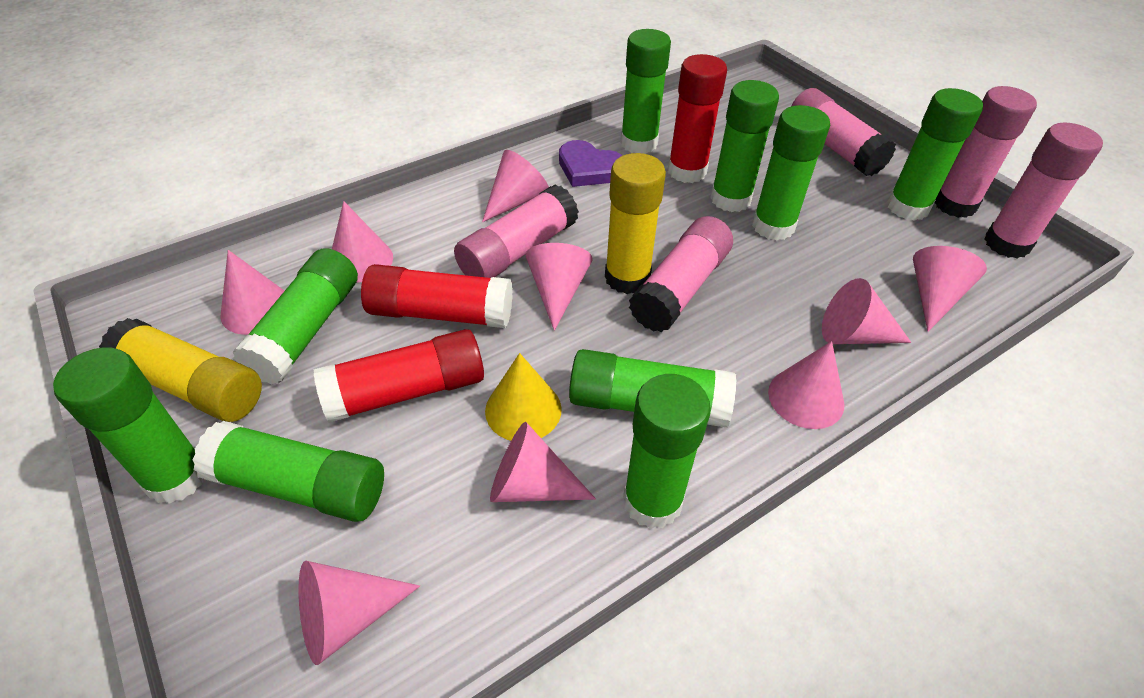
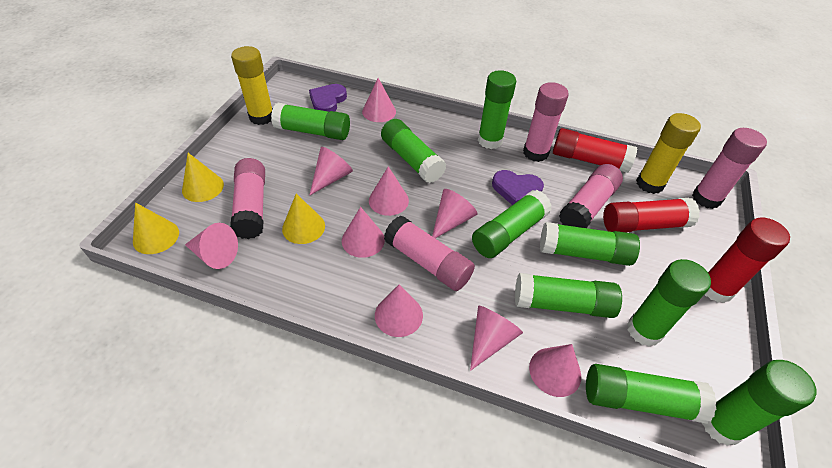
purple heart: 1 -> 2
yellow cone: 1 -> 3

